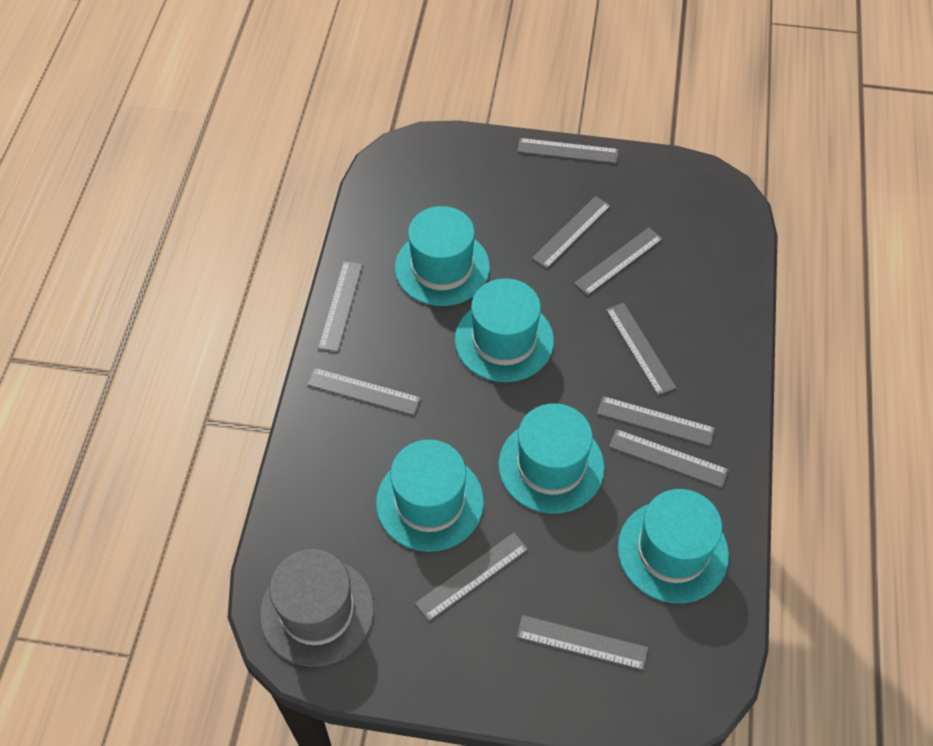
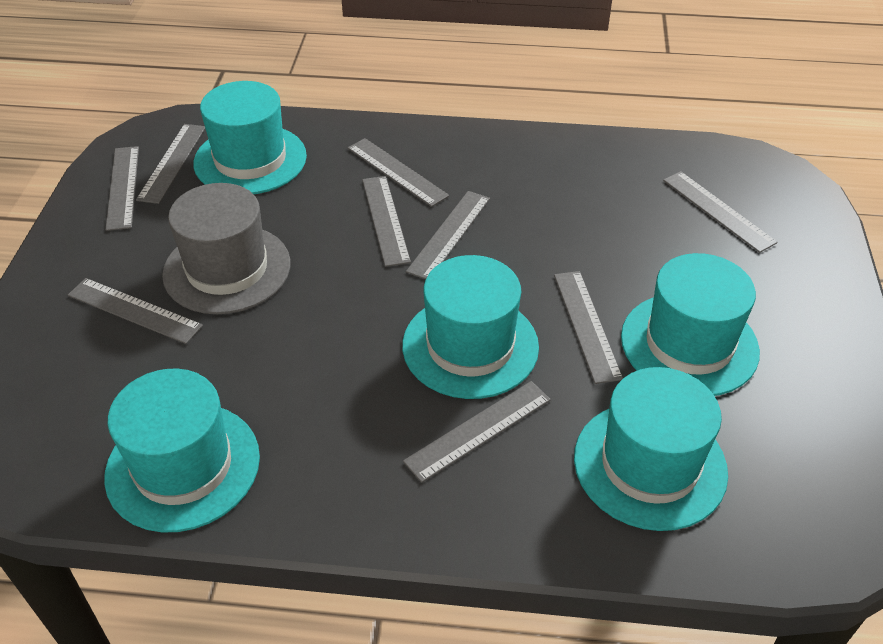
grey ruler: 10 -> 9

